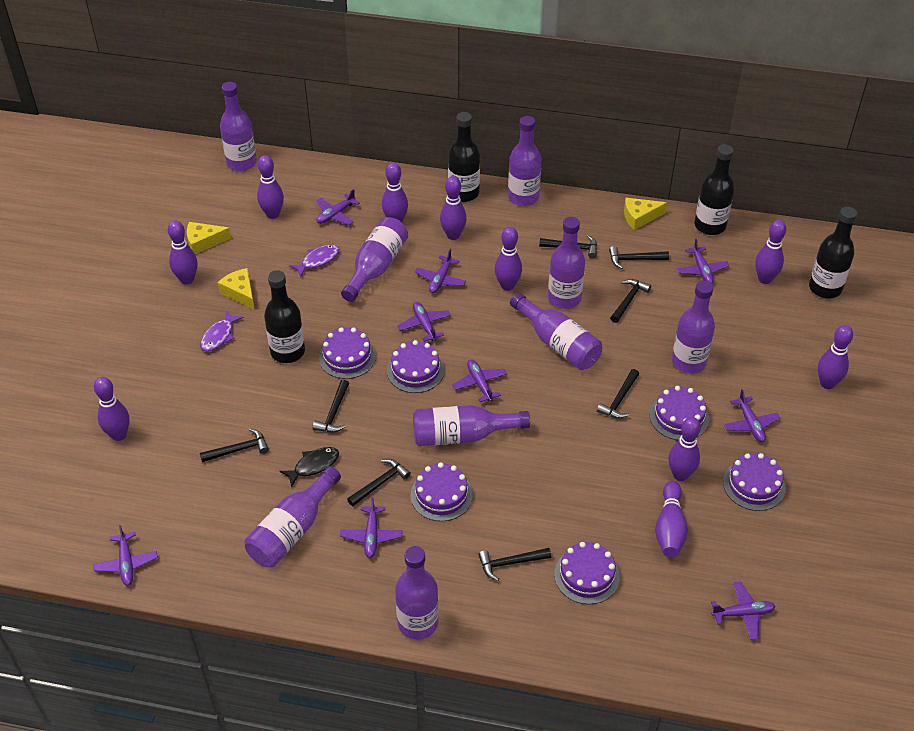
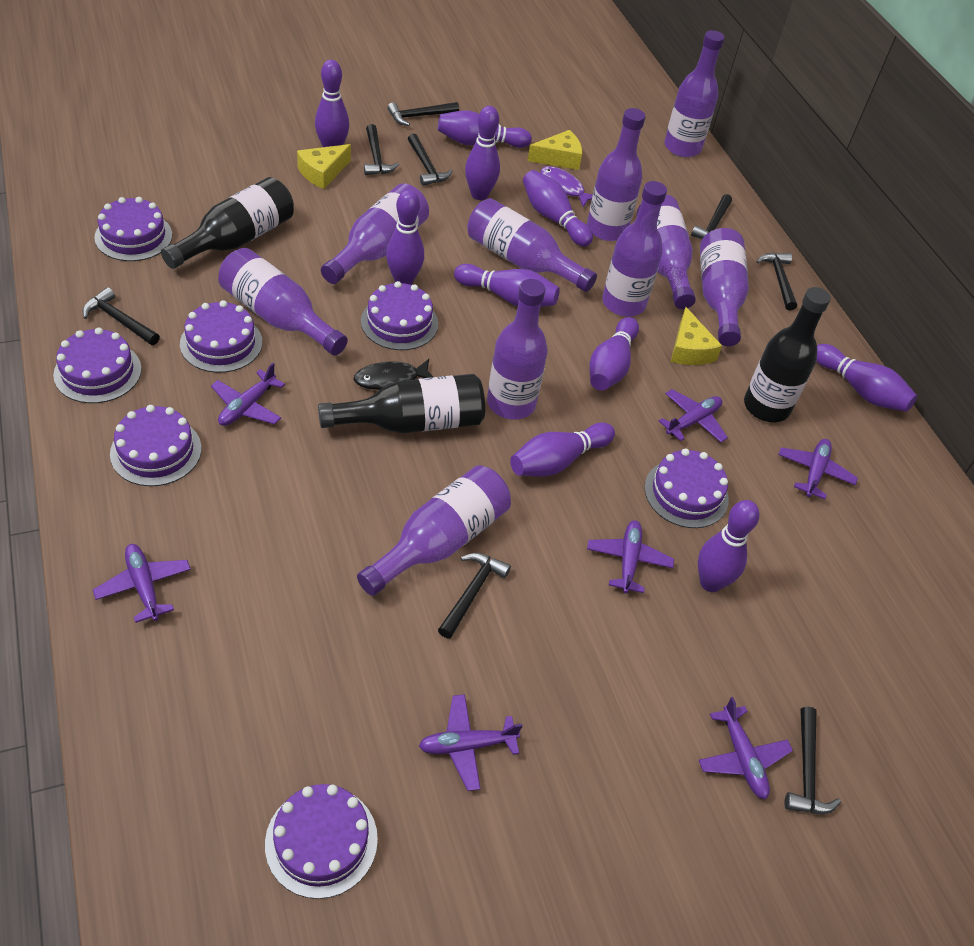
black bottle: 4 -> 3
purple bottle: 9 -> 10
purple cake: 6 -> 7
purple fish: 2 -> 1
purple plane: 9 -> 7

